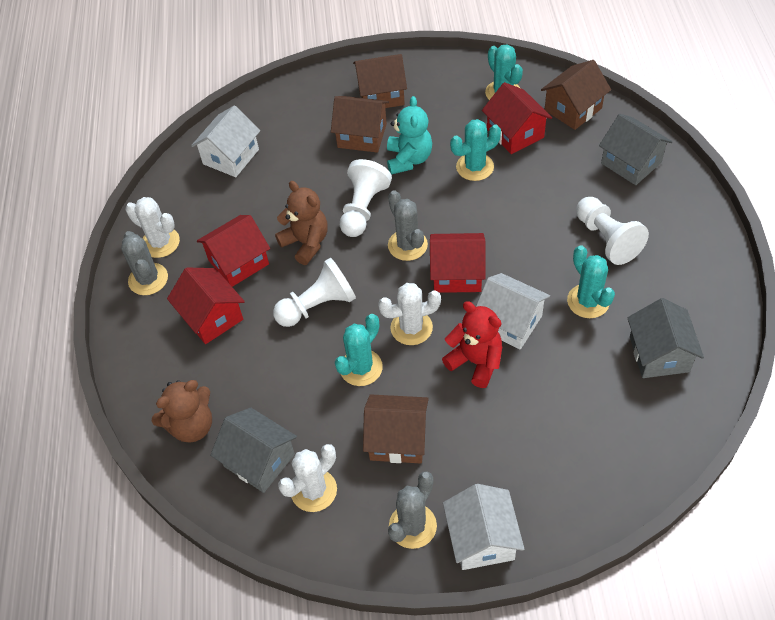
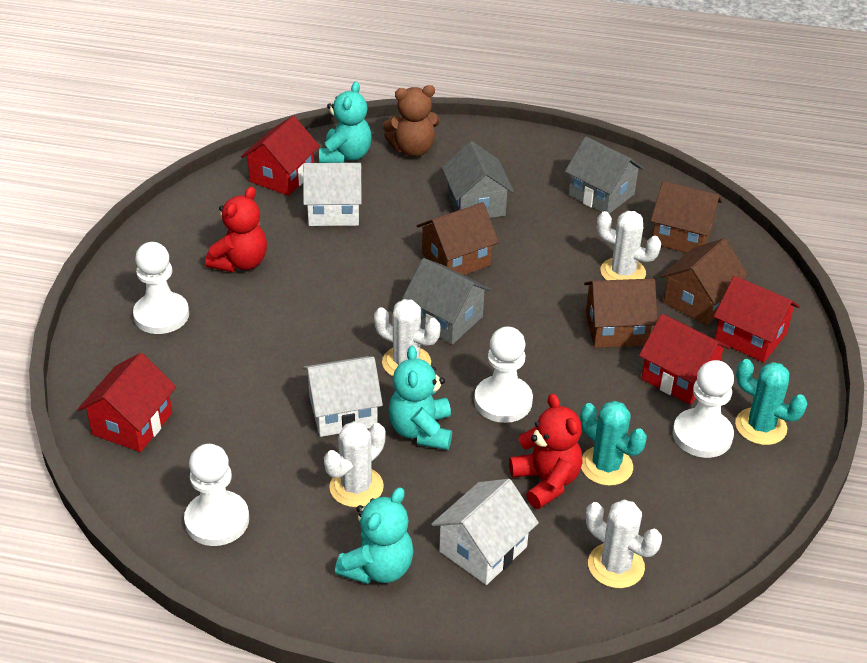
brown teddy bear: 2 -> 1
grey cactus: 3 -> 0
red teddy bear: 1 -> 2
turquoise cactus: 4 -> 2
turquoise teddy bear: 1 -> 3
white cactus: 3 -> 4
white pawn: 3 -> 4

